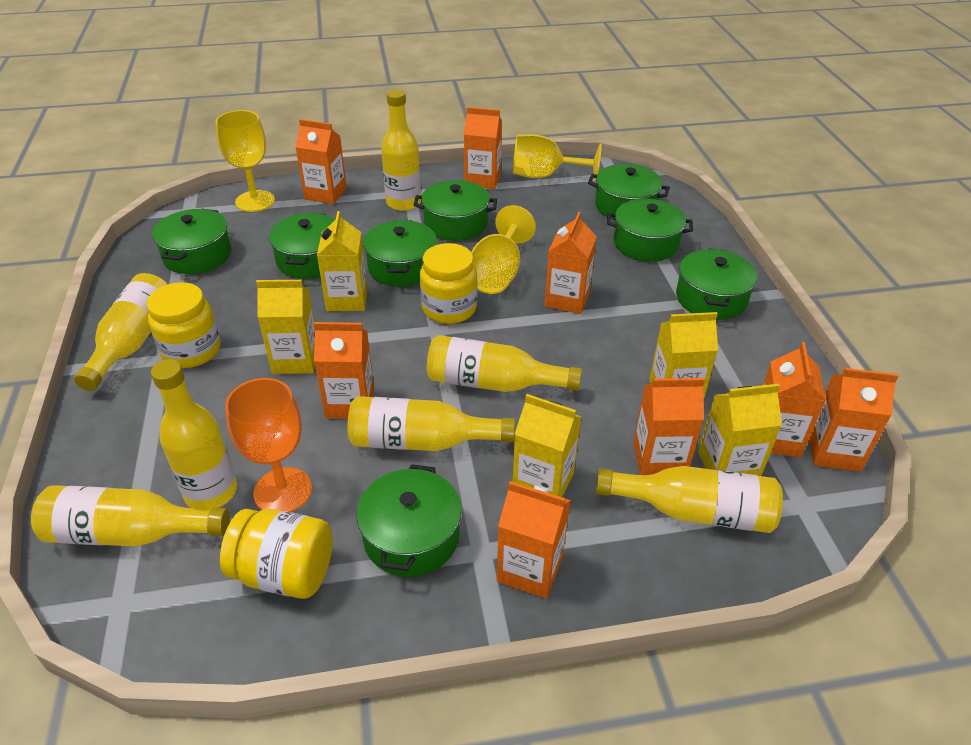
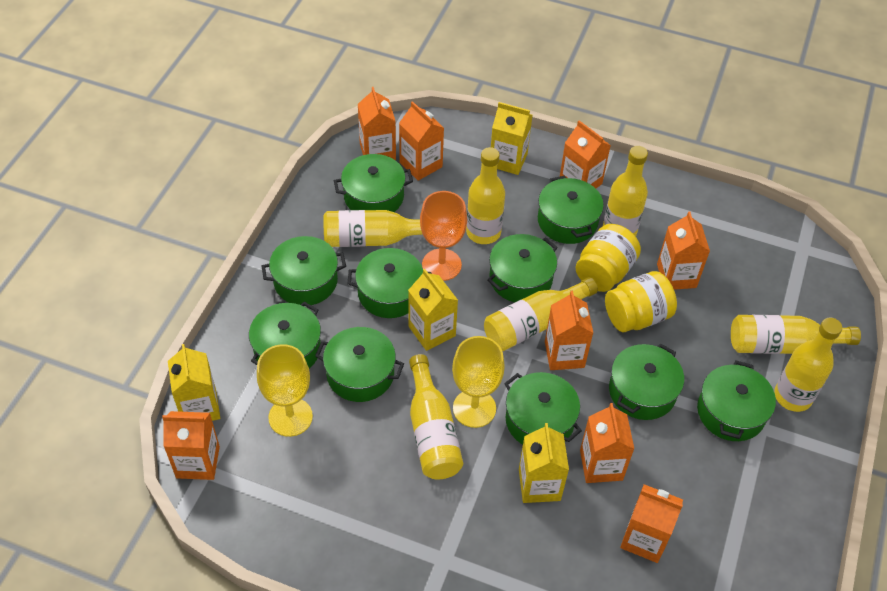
green pot: 8 -> 10
yellow carton: 5 -> 4
yellow goblet: 3 -> 2
yellow jar: 3 -> 2

